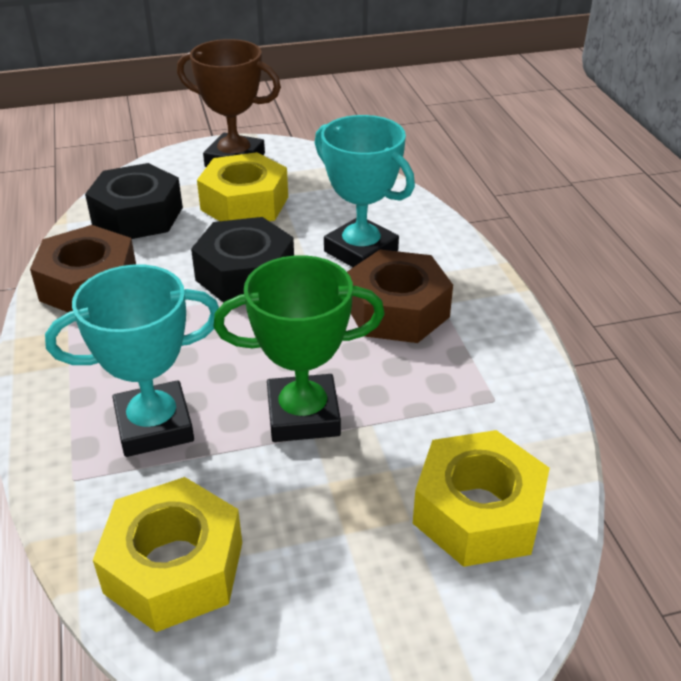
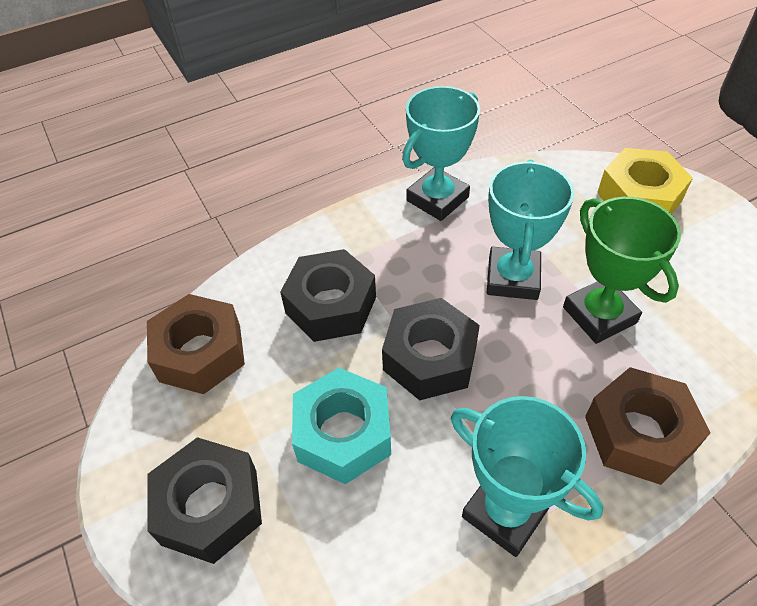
black nut: 2 -> 3
brown trophy: 1 -> 0
turquoise nut: 0 -> 1
turquoise trophy: 2 -> 3
yellow nut: 3 -> 1

